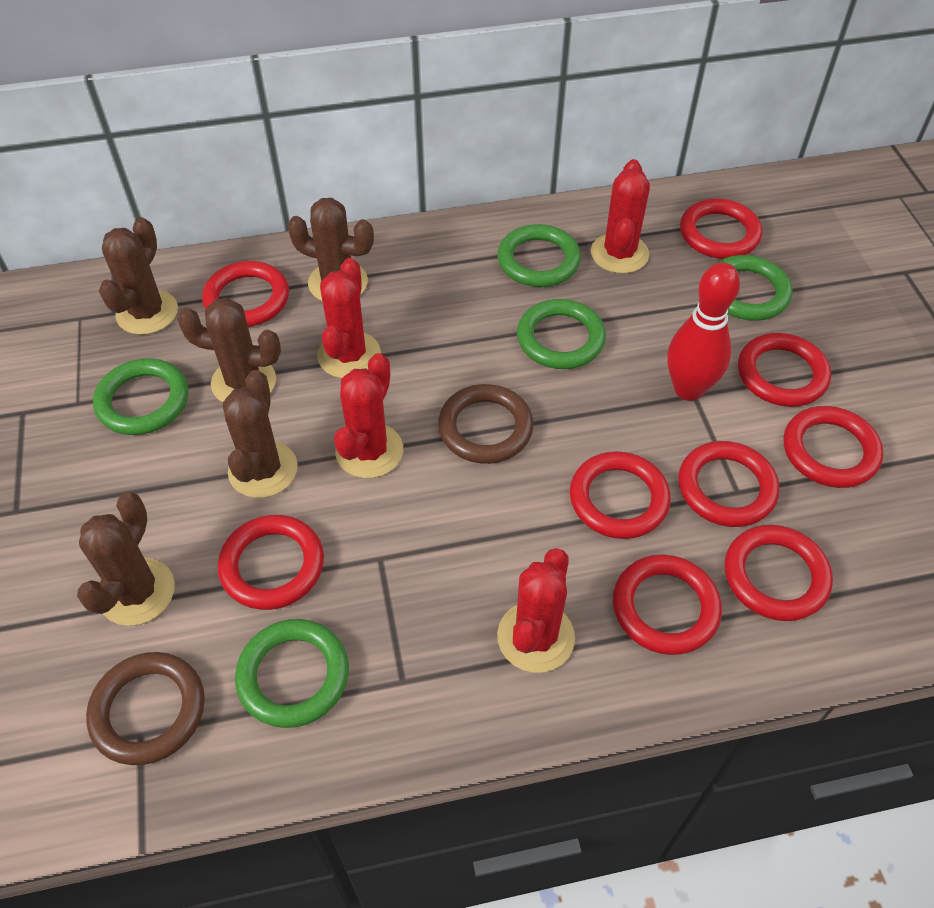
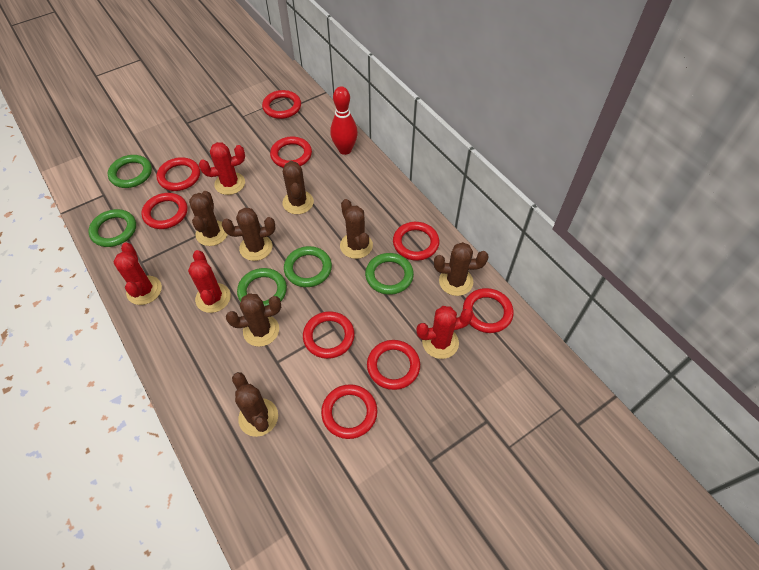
brown cactus: 5 -> 7
brown ring: 2 -> 0

